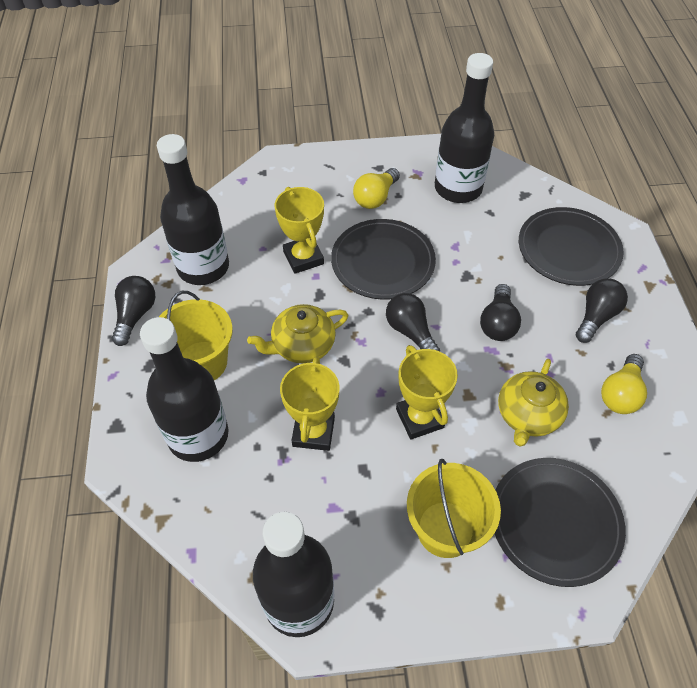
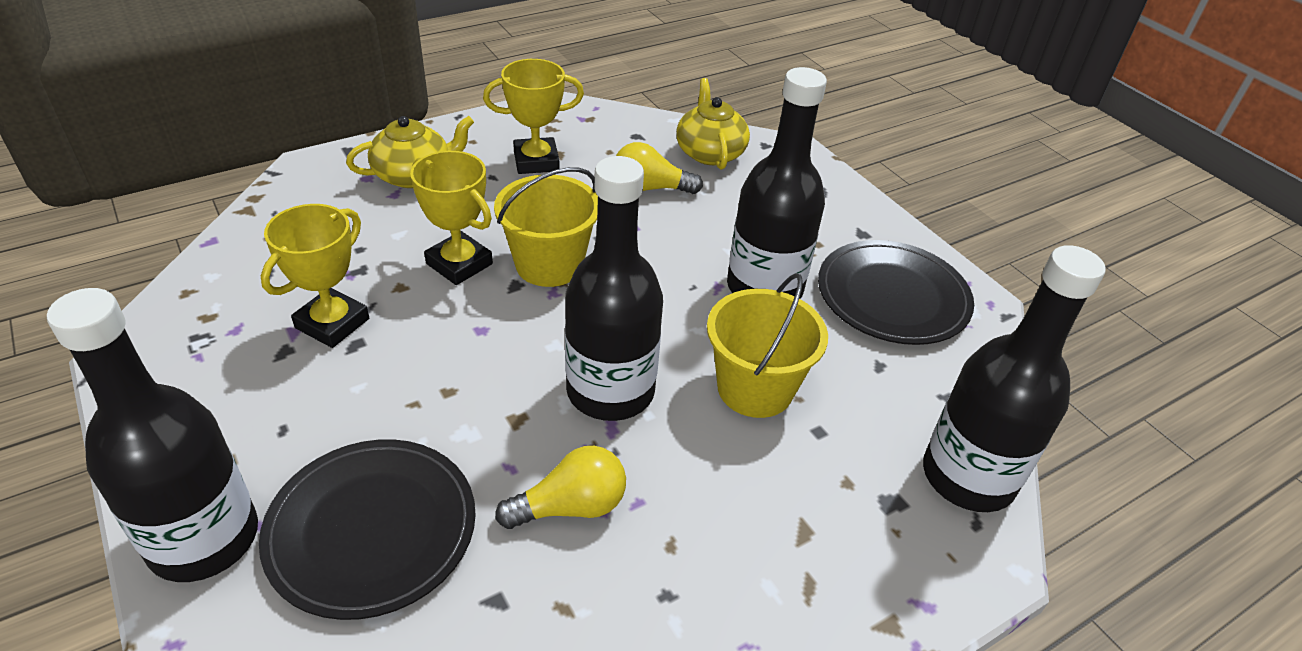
black light bulb: 4 -> 0
black plate: 3 -> 2

